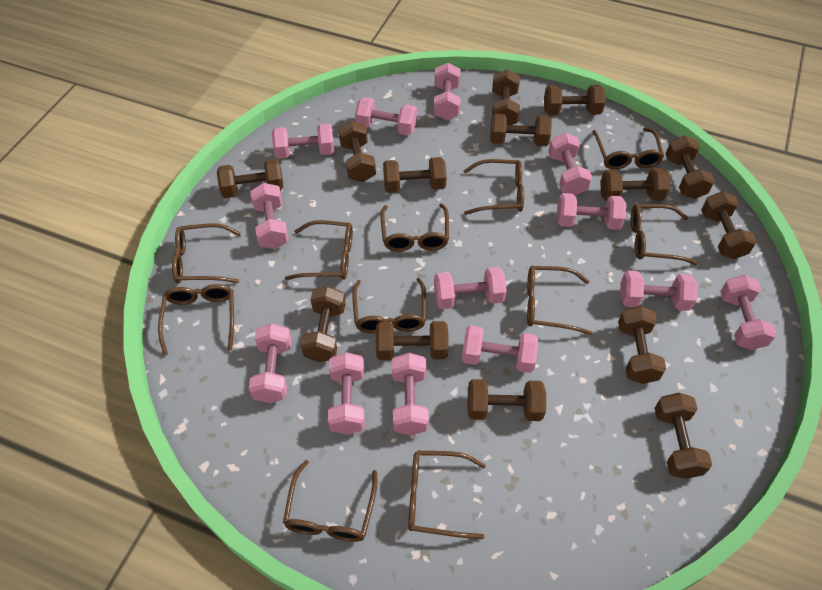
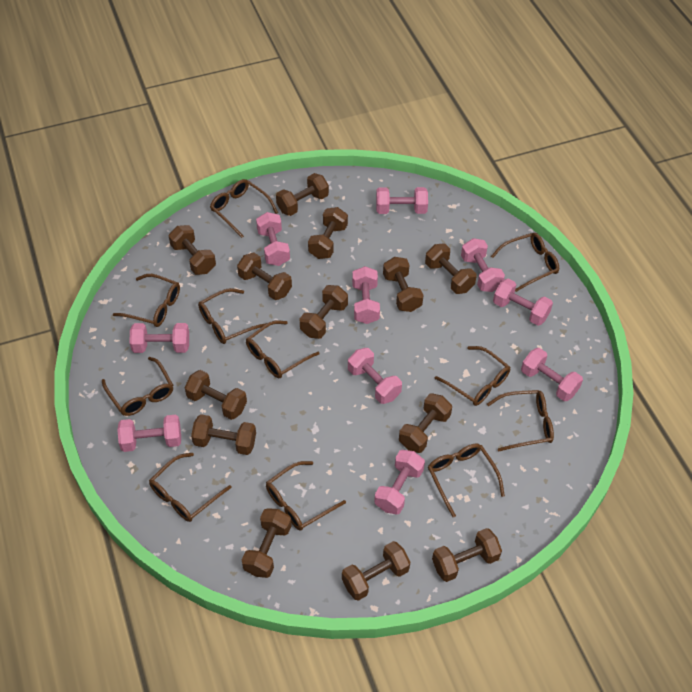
brown dumbbell: 14 -> 13
pink dumbbell: 13 -> 10

